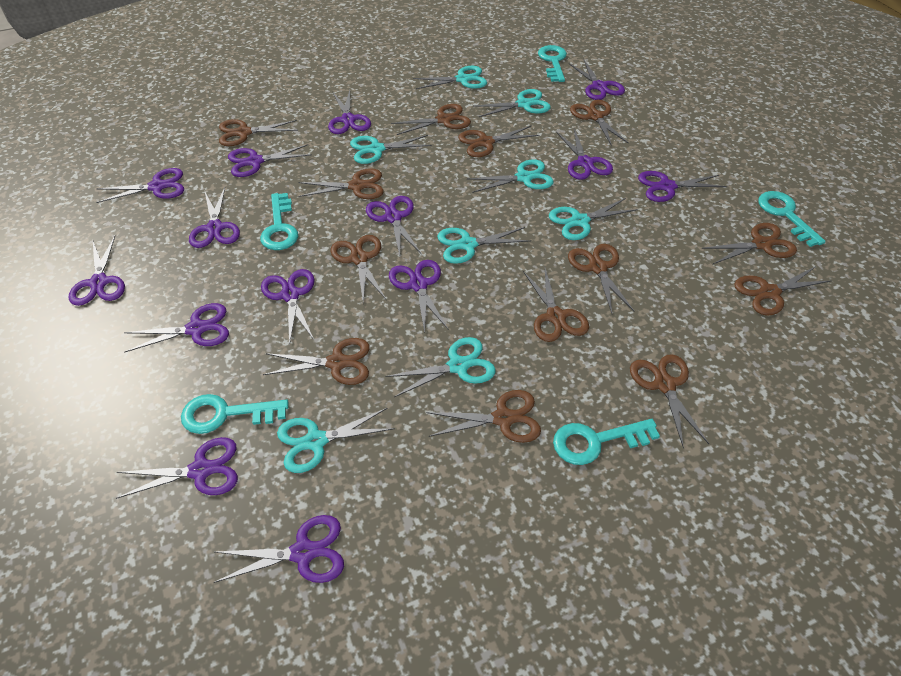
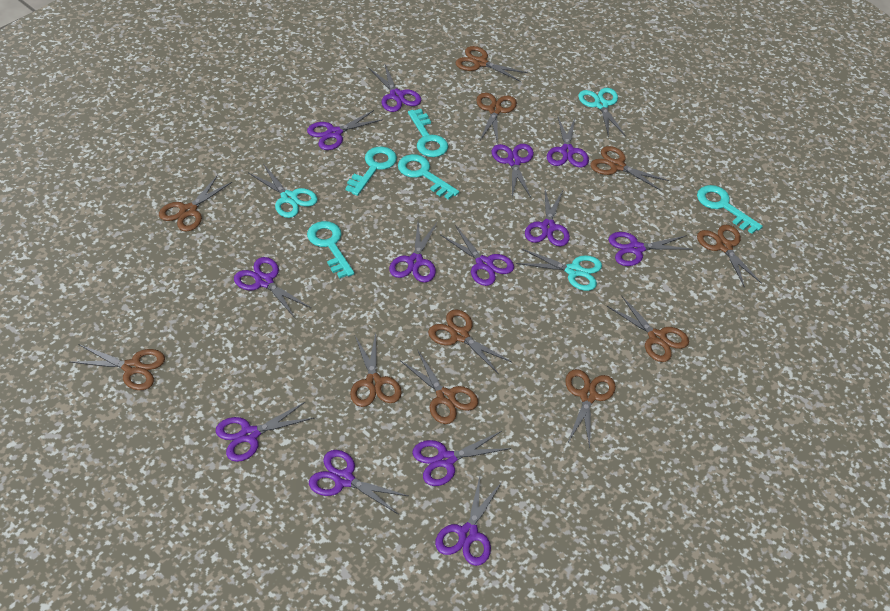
brown scissors: 13 -> 11
purple scissors: 14 -> 13
turquoise scissors: 8 -> 3

